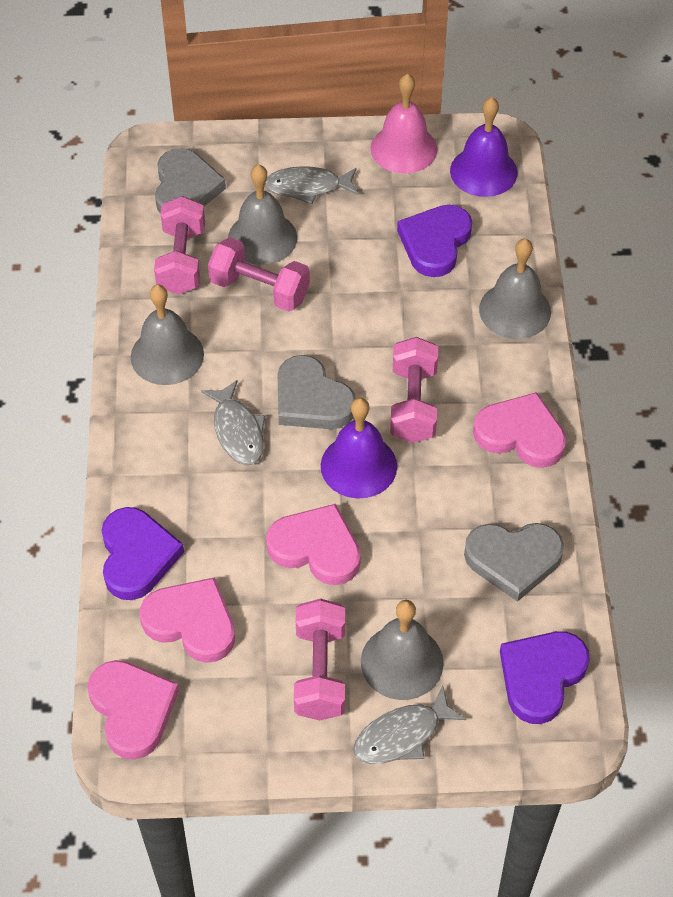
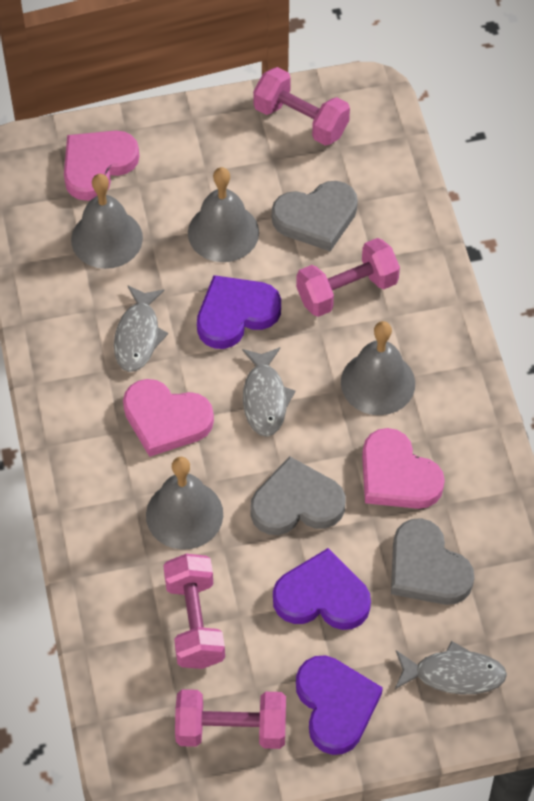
pink bell: 1 -> 0
pink heart: 4 -> 3
purple bell: 2 -> 0

